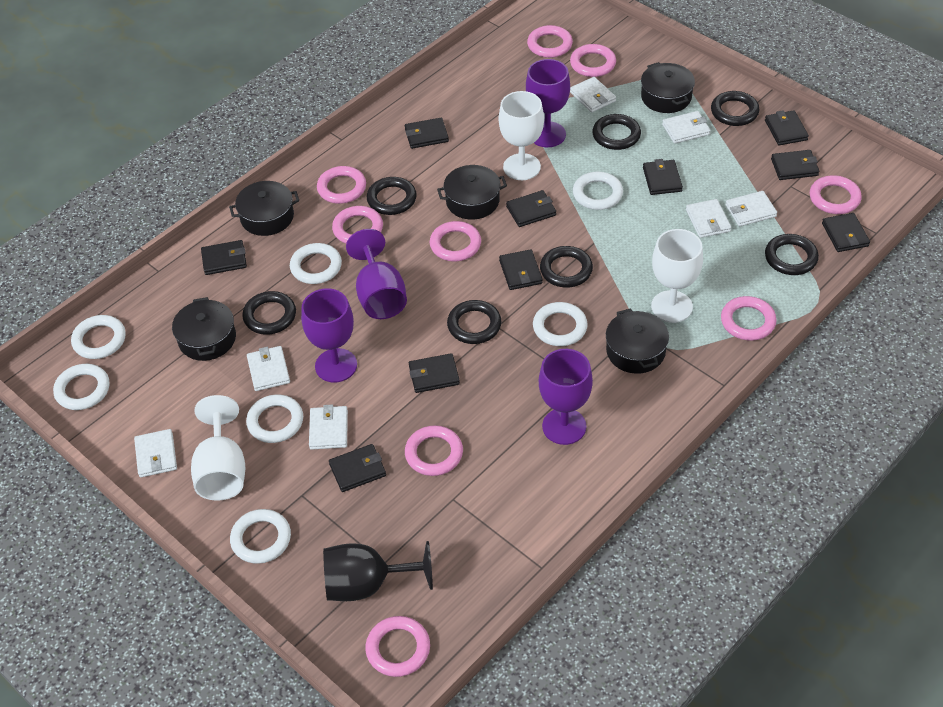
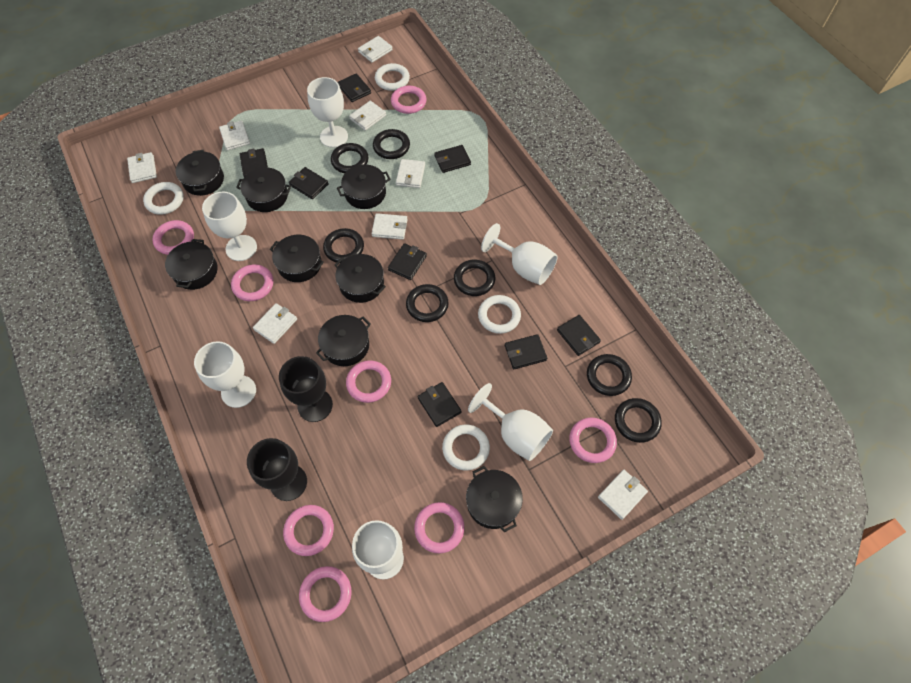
black goblet: 1 -> 2
black pot: 5 -> 8
black wallet: 10 -> 8
pink ring: 9 -> 8
purple goblet: 4 -> 0
white goblet: 3 -> 6
white ring: 7 -> 4
white wallet: 7 -> 8

